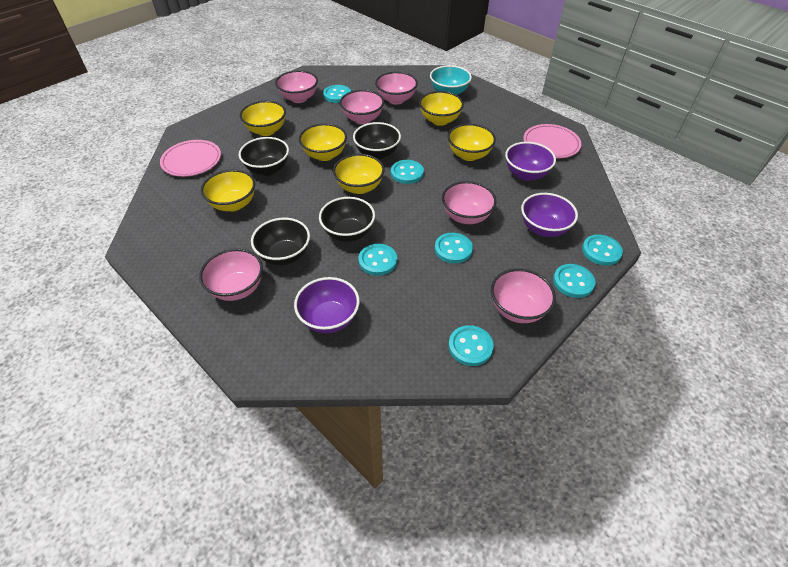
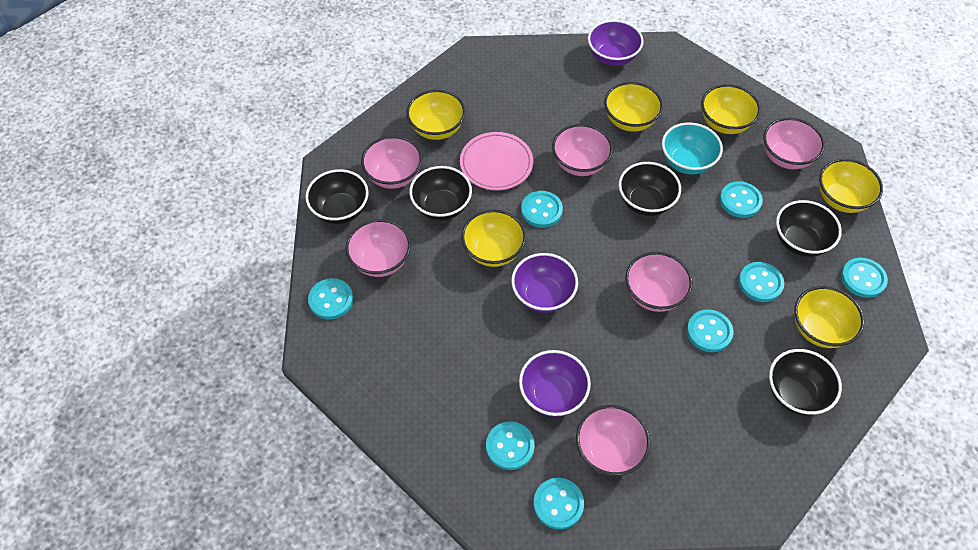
black bowl: 4 -> 5
pink plate: 2 -> 1
turquoise button: 7 -> 8

